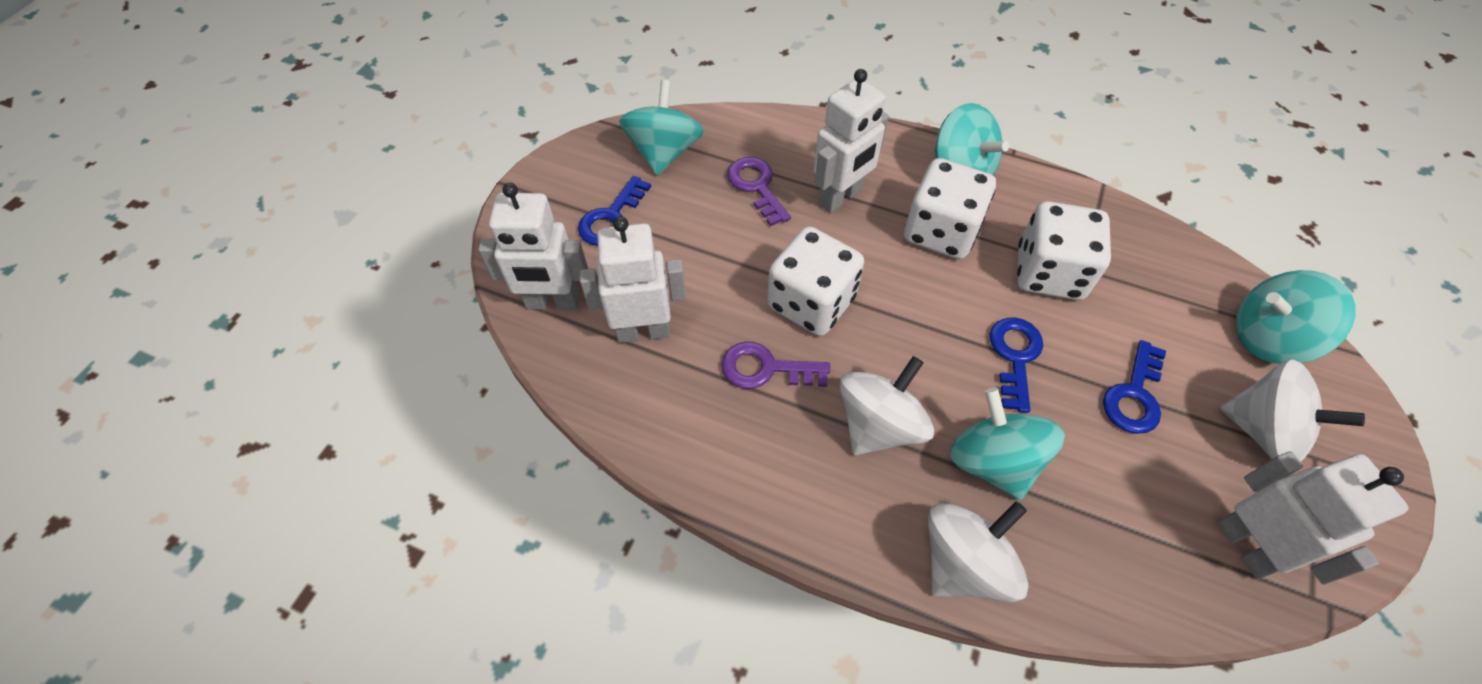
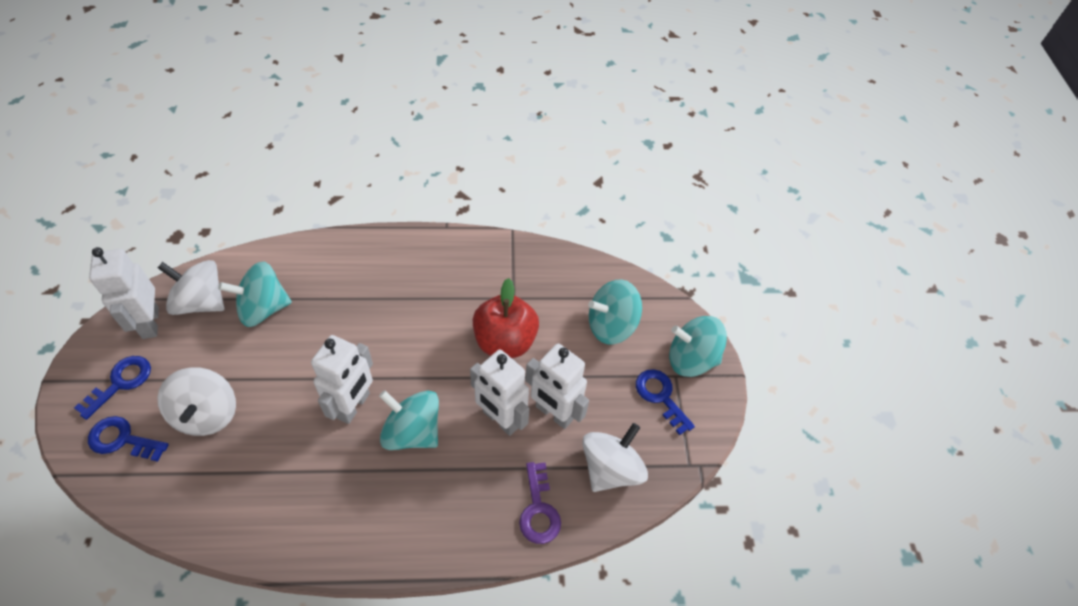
purple key: 2 -> 1
red apple: 0 -> 1
white dice: 3 -> 0

